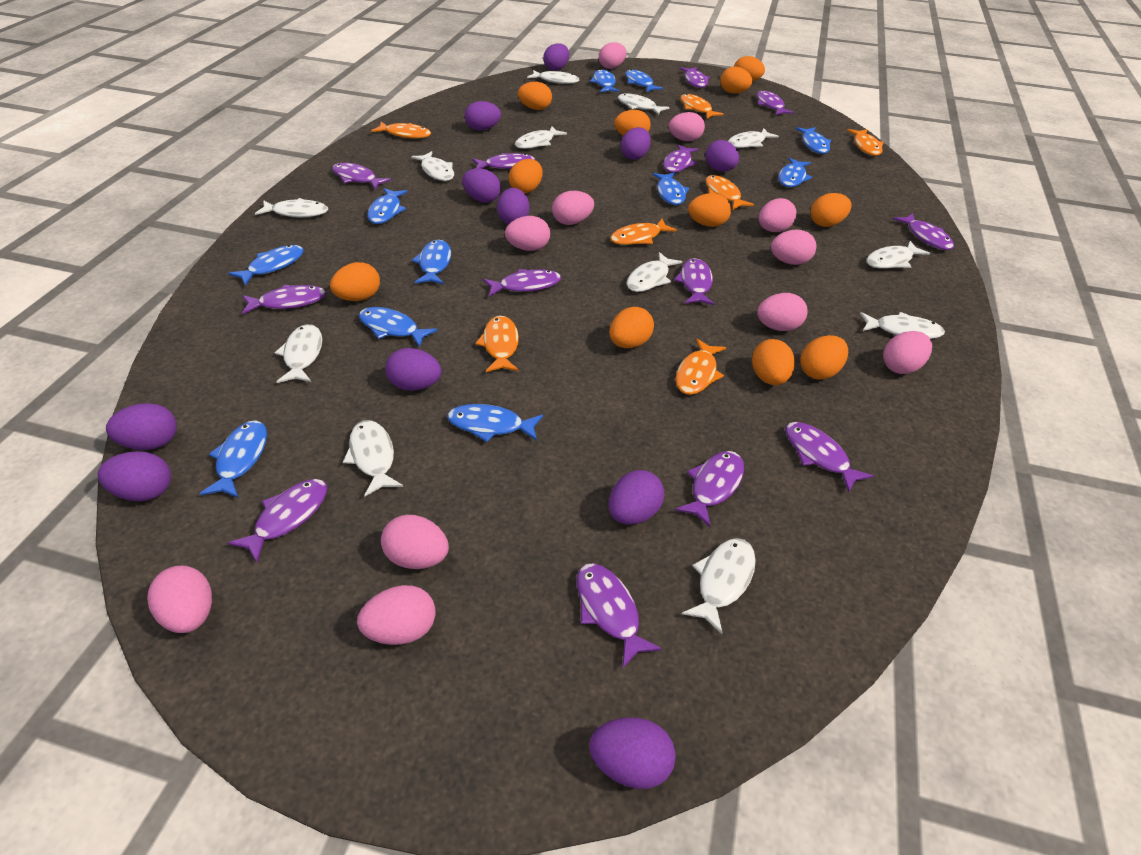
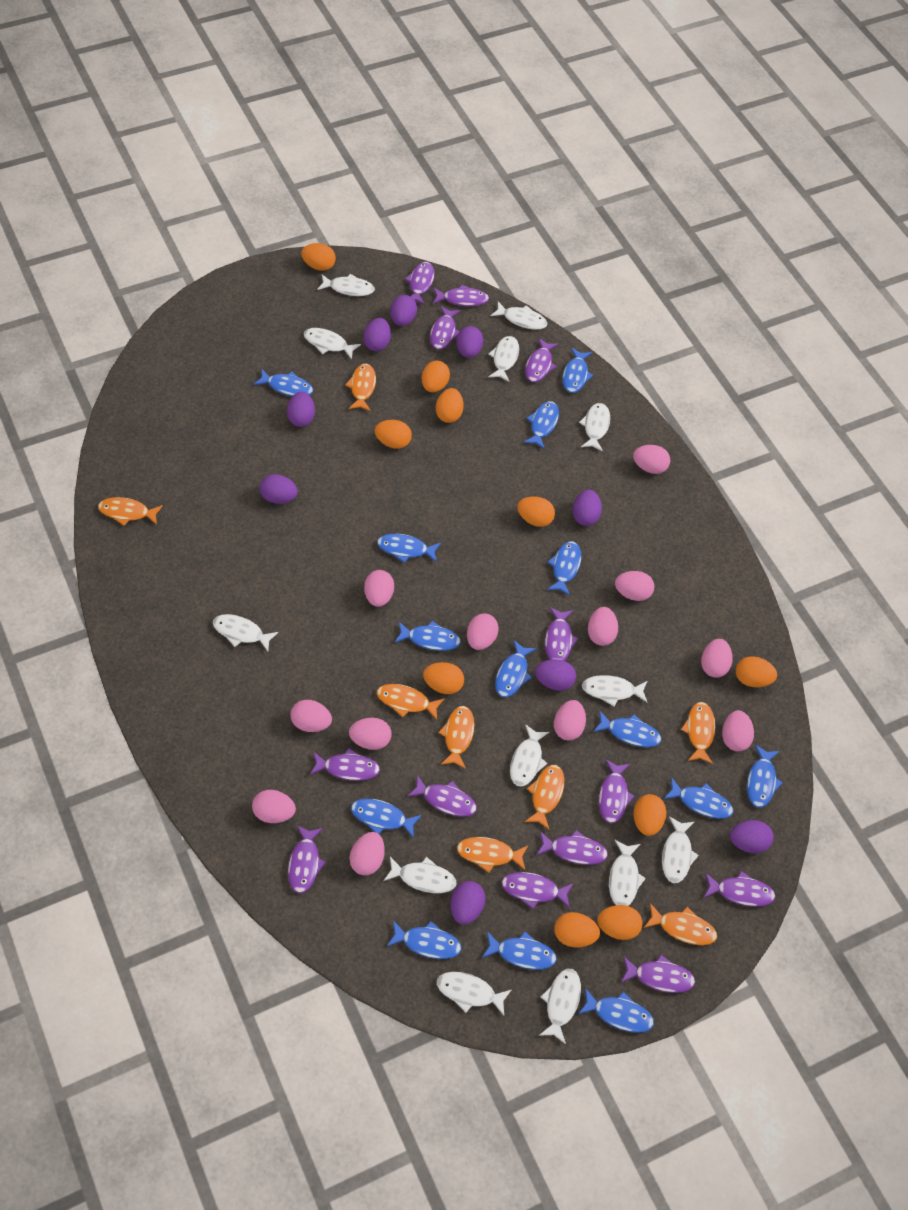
blue fish: 11 -> 14
orange egg: 11 -> 10
orange fish: 7 -> 8
pink egg: 11 -> 12
purple egg: 11 -> 9
white fish: 12 -> 13

